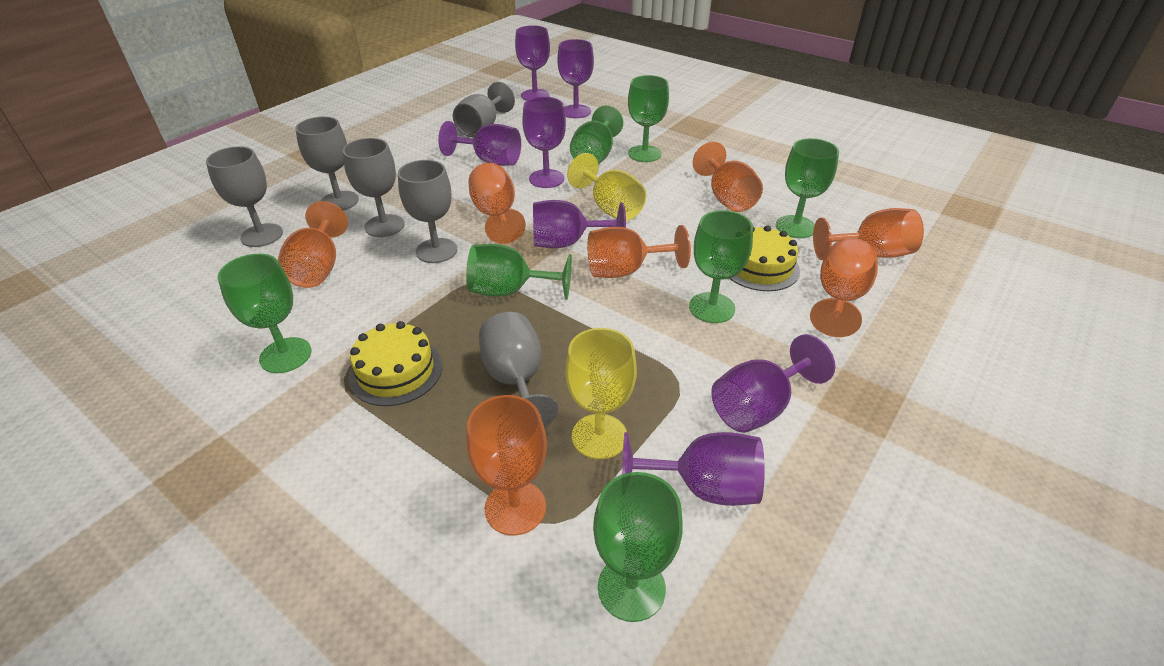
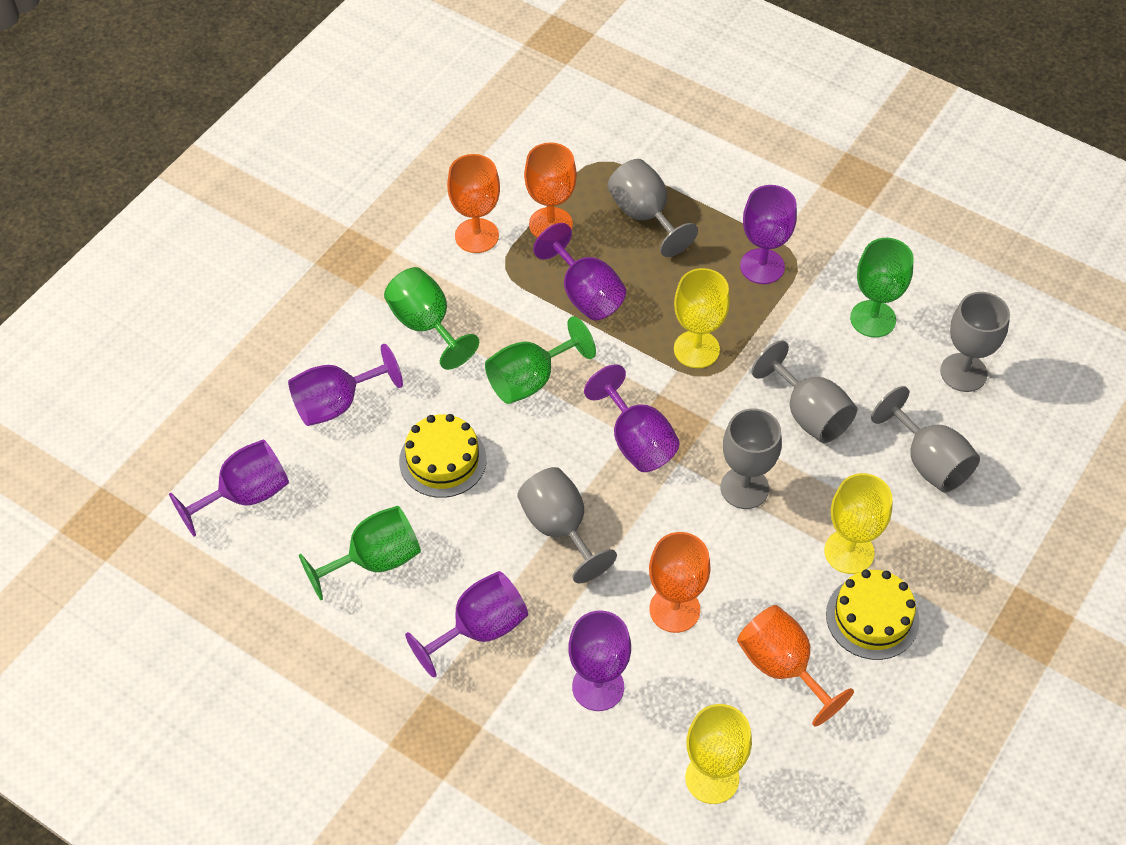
green goblet: 7 -> 4
orange goblet: 7 -> 4
yellow goblet: 2 -> 3

